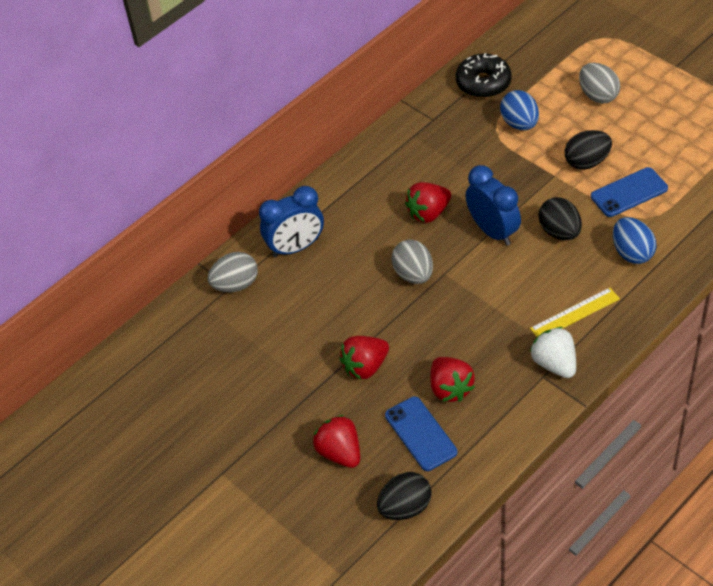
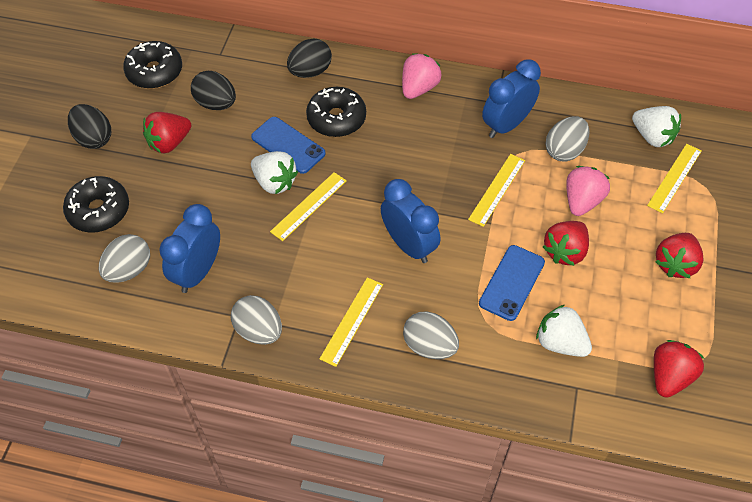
black donut: 1 -> 3
blue clock: 2 -> 3
blue egg: 2 -> 0
grey egg: 3 -> 4
pink strawberry: 0 -> 2
white strawberry: 1 -> 3
yellow ruler: 1 -> 4

